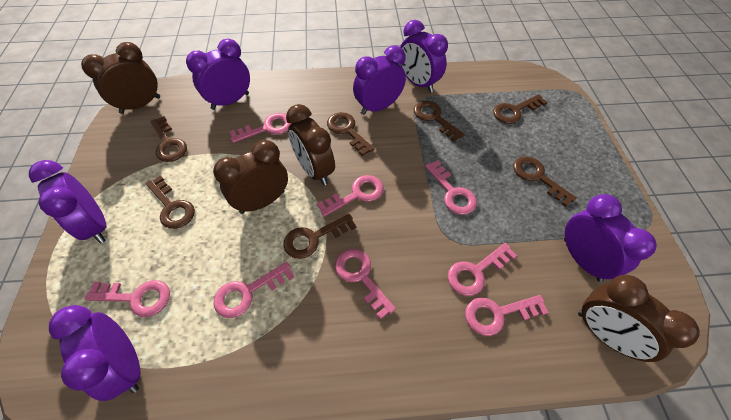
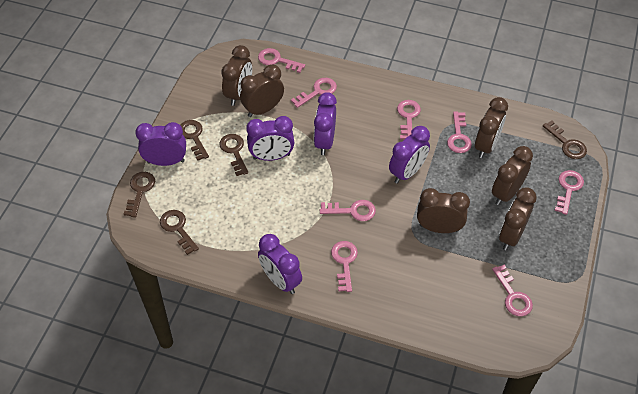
brown clock: 4 -> 6
brown key: 7 -> 5
purple clock: 6 -> 5

